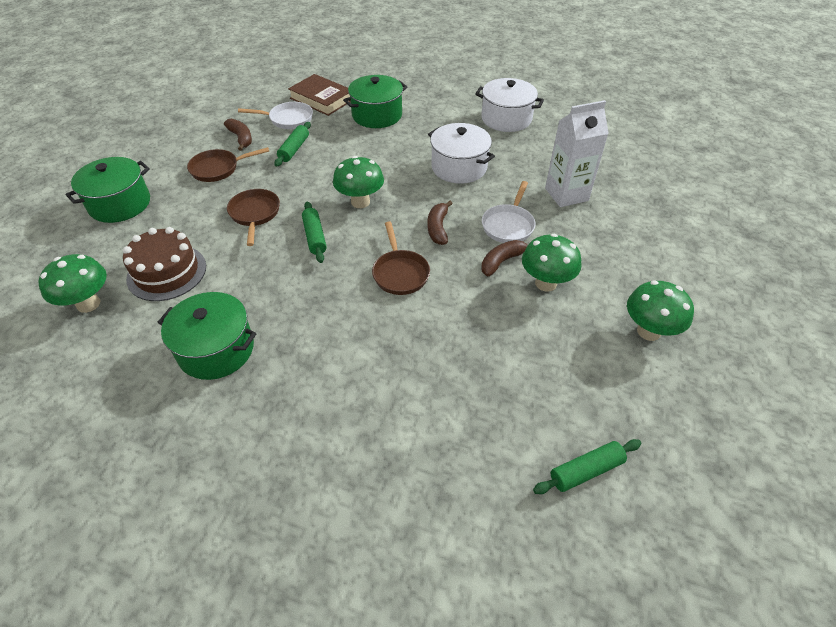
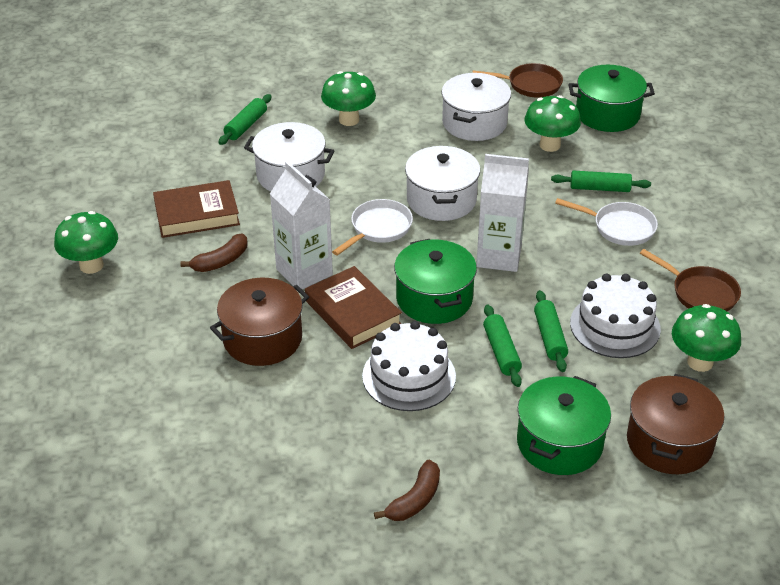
brown banana: 3 -> 2
brown book: 1 -> 2
brown cake: 1 -> 0
brown pan: 3 -> 2
brown pot: 0 -> 2
green rolling pin: 3 -> 4
white cake: 0 -> 2
white carton: 1 -> 2
white pot: 2 -> 3

